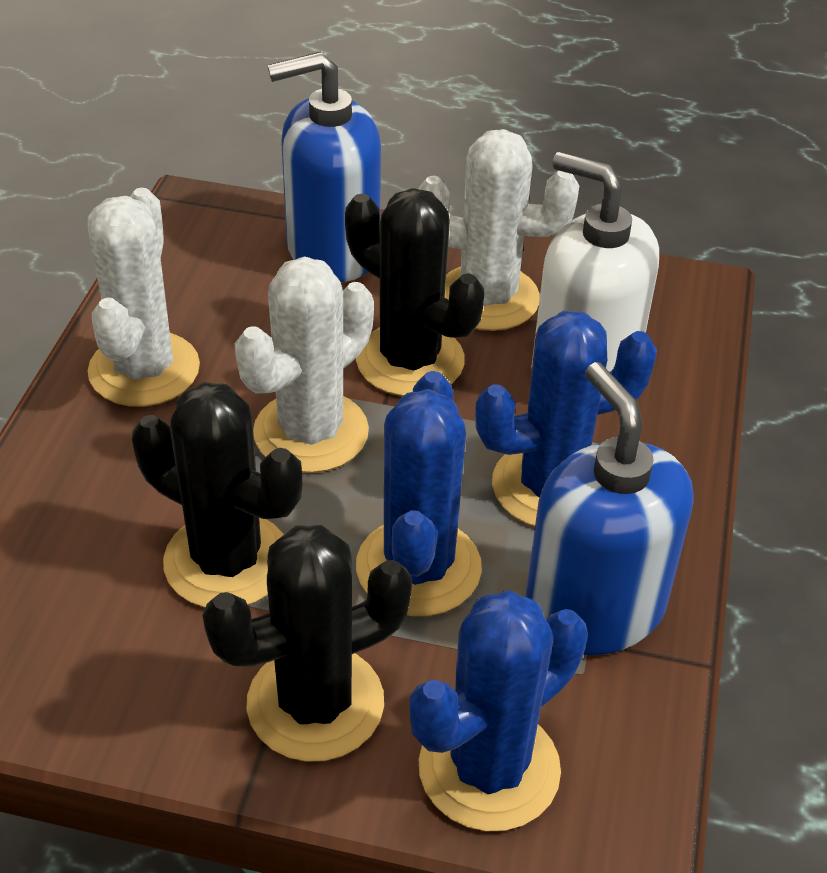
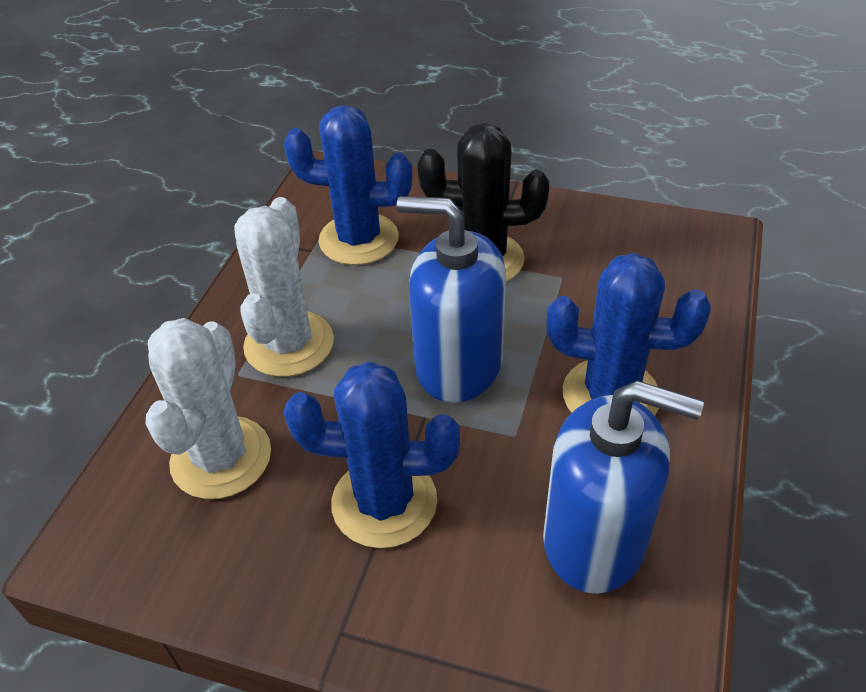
black cactus: 3 -> 1
white cactus: 3 -> 2
white soap dispenser: 1 -> 0

